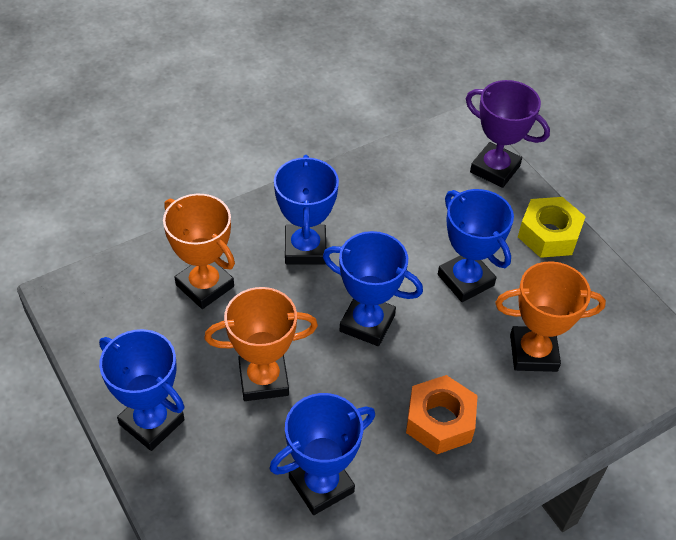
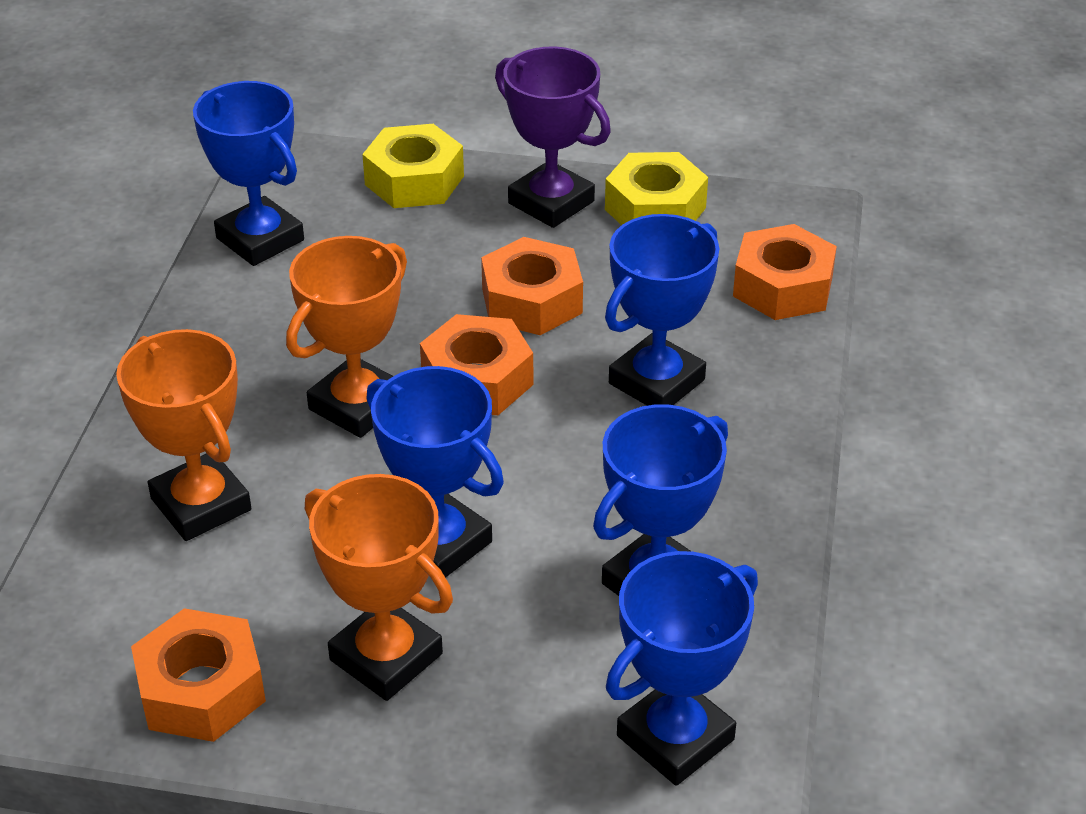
orange nut: 1 -> 4
yellow nut: 1 -> 2

